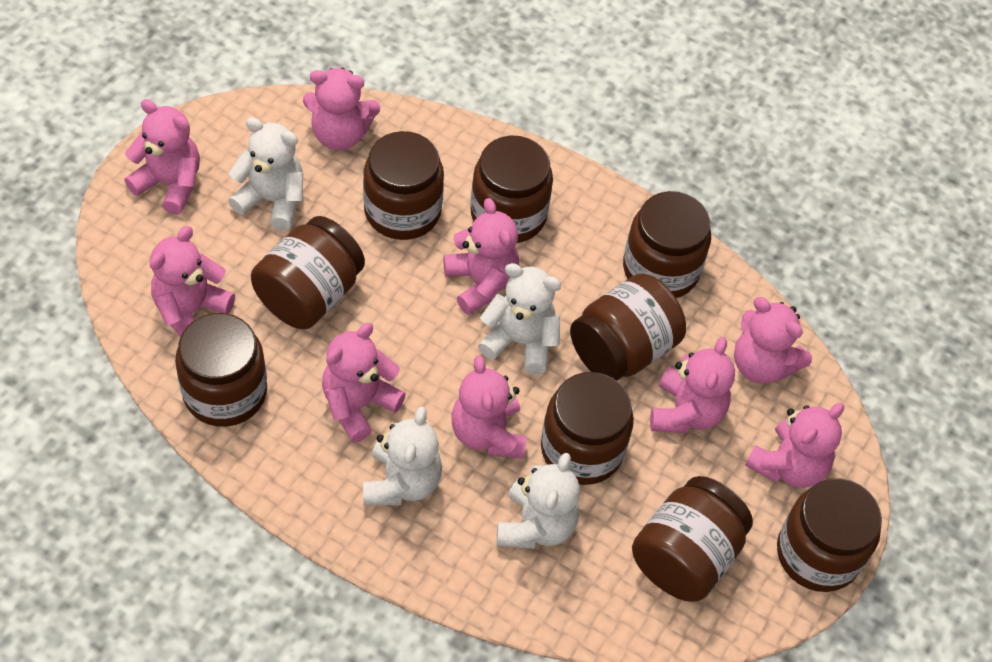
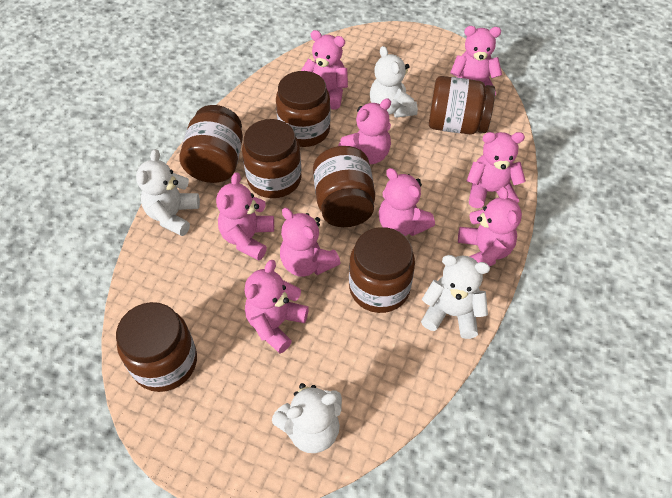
brown jar: 9 -> 7

